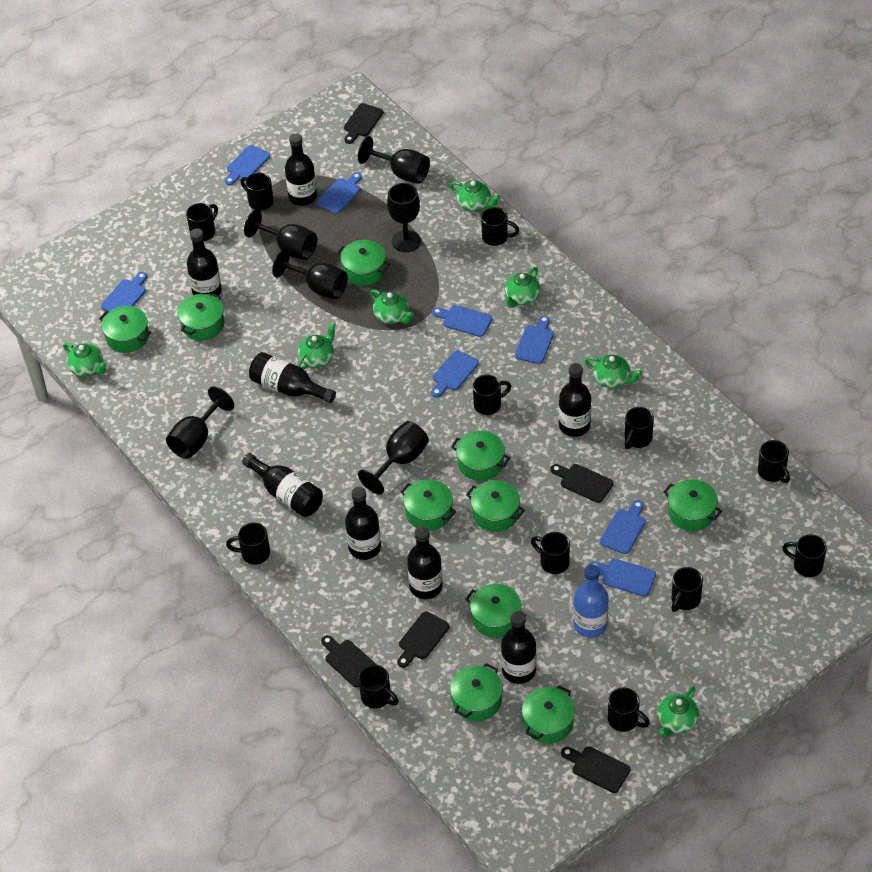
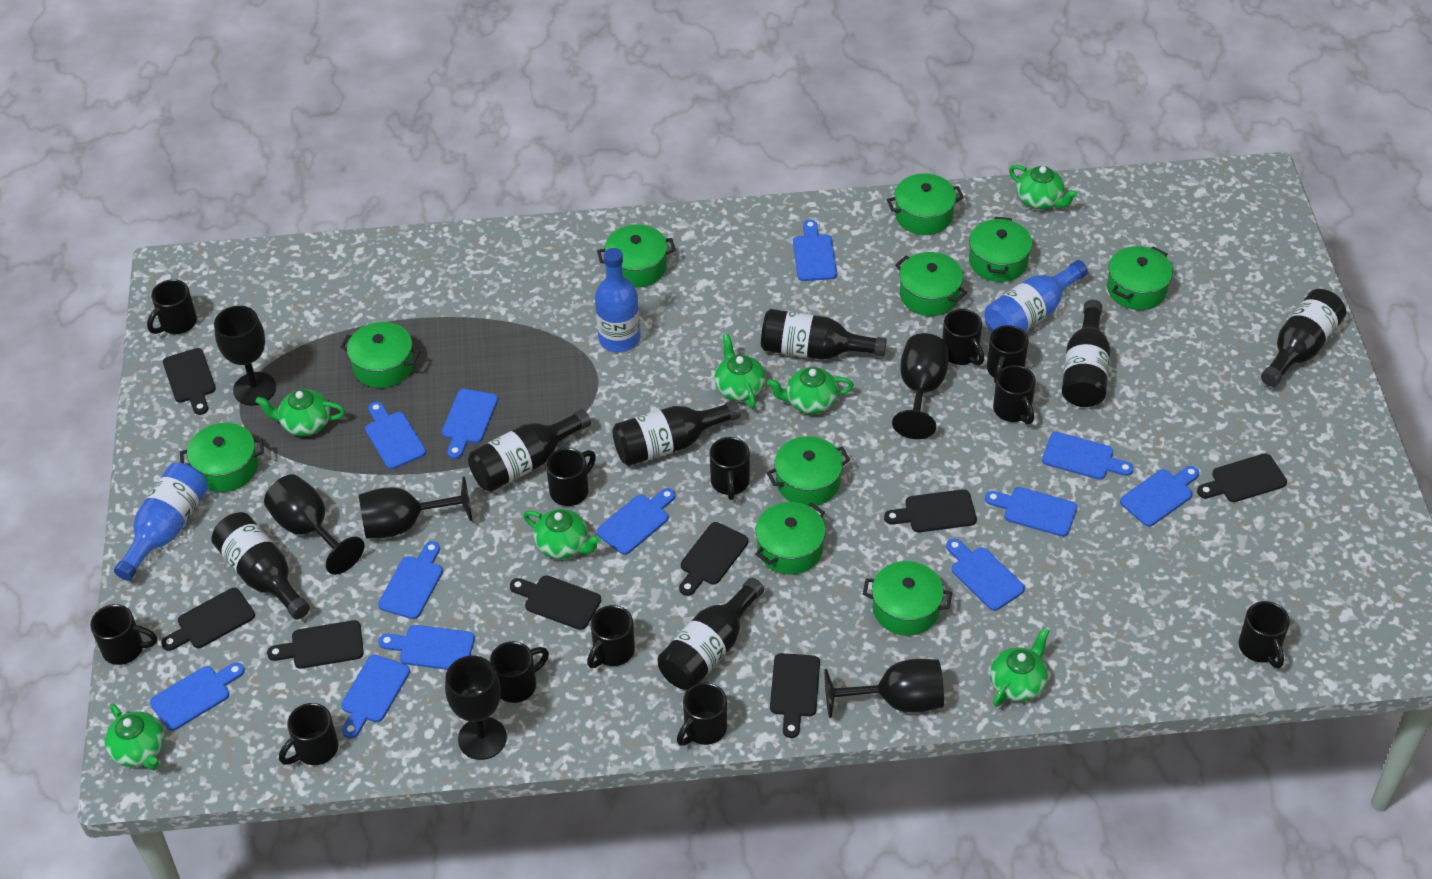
black bottle: 8 -> 7
black cutting board: 5 -> 8
blue bottle: 1 -> 3
blue cutting board: 8 -> 12

